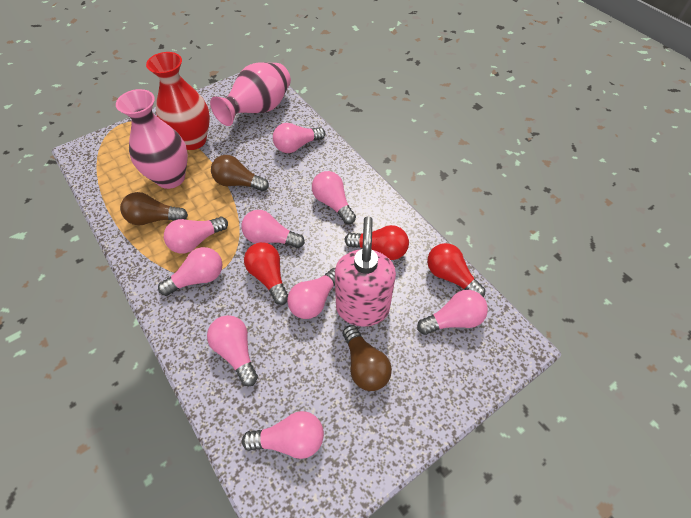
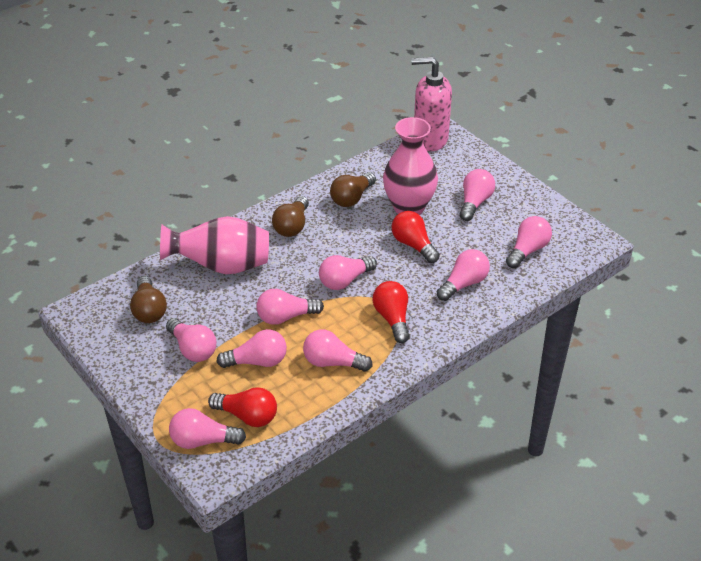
red vase: 1 -> 0

